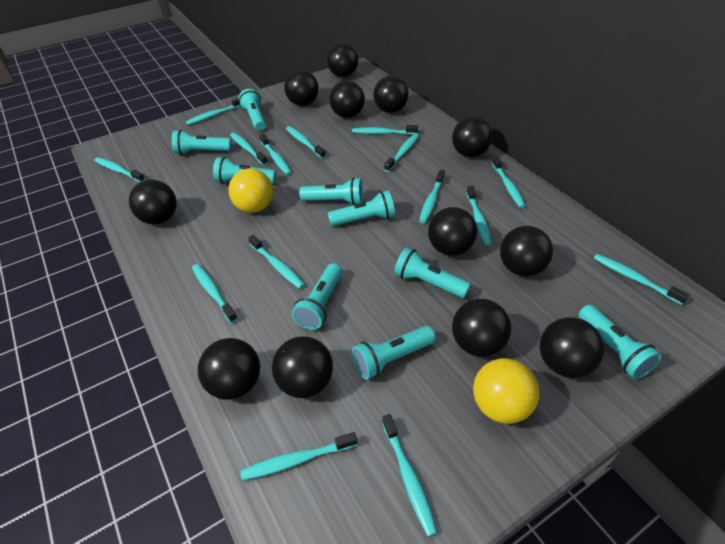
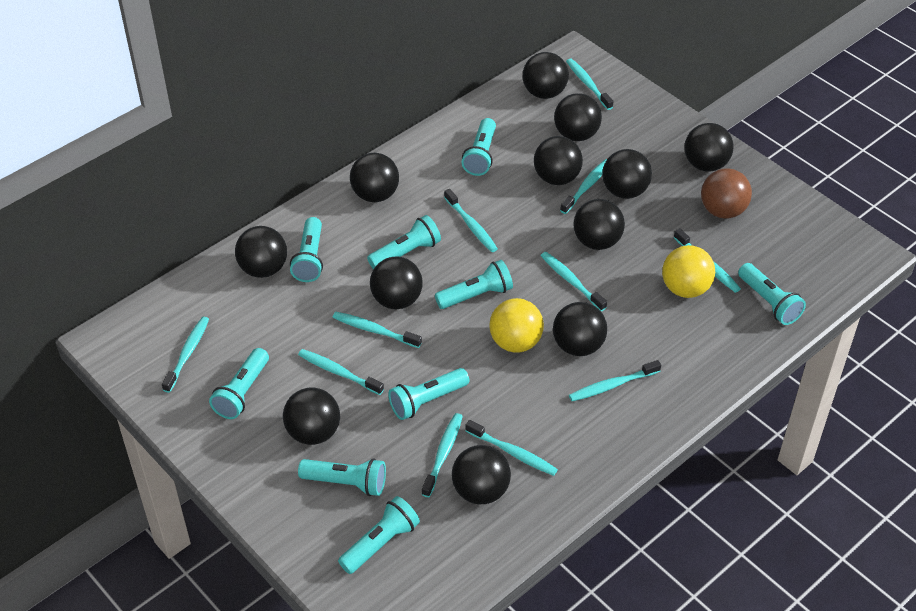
brown ball: 0 -> 1
turquoise toothbrush: 15 -> 11

